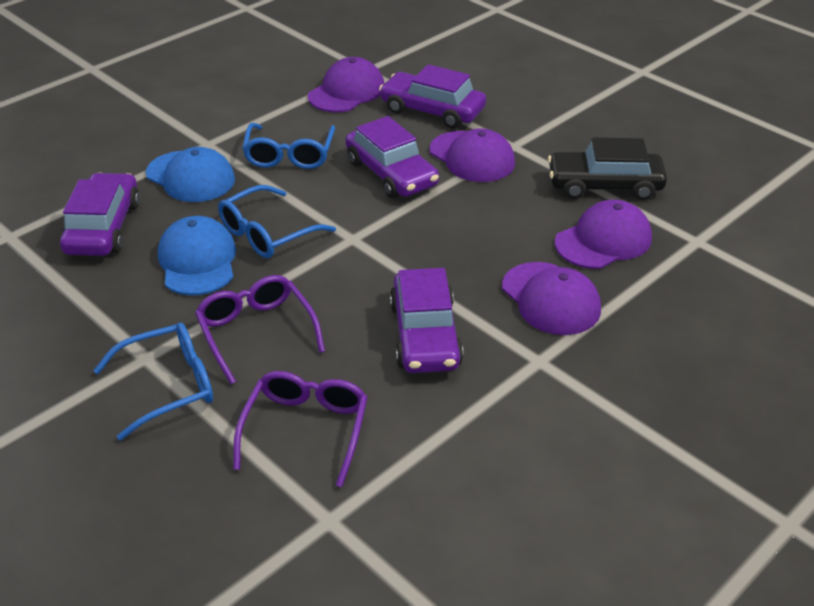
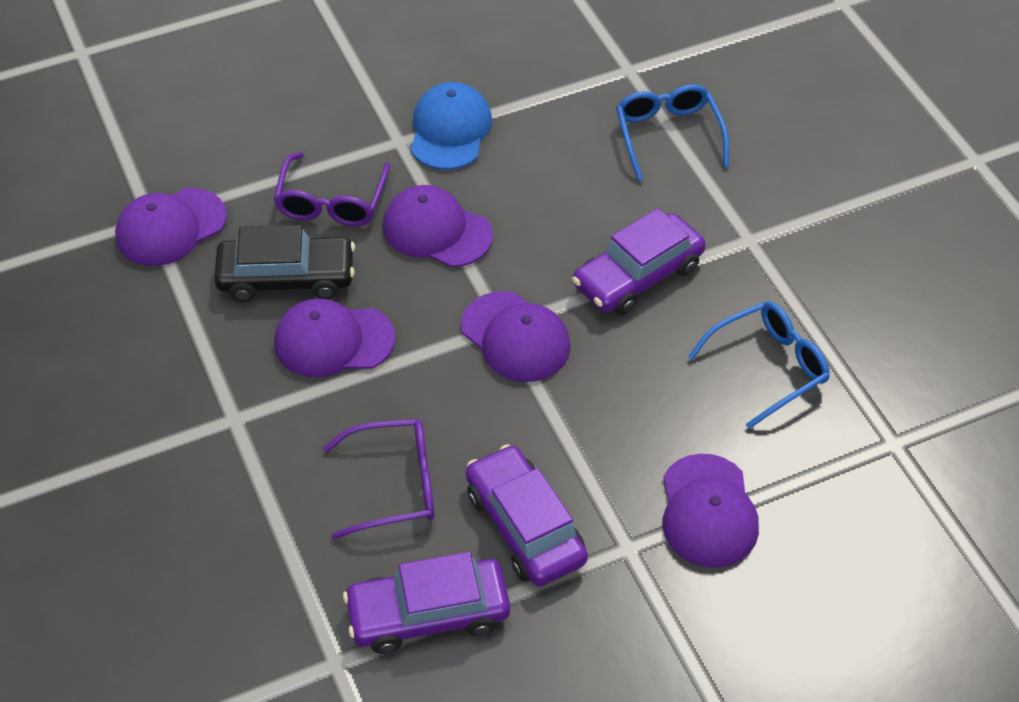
blue cap: 2 -> 1
blue glasses: 3 -> 2
purple cap: 4 -> 5
purple car: 4 -> 3

